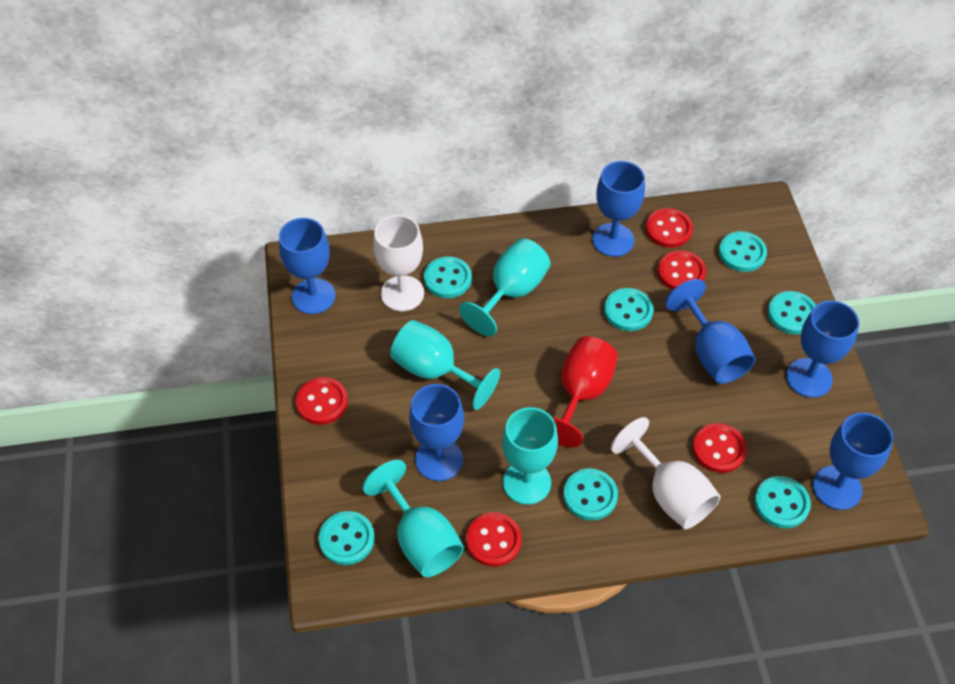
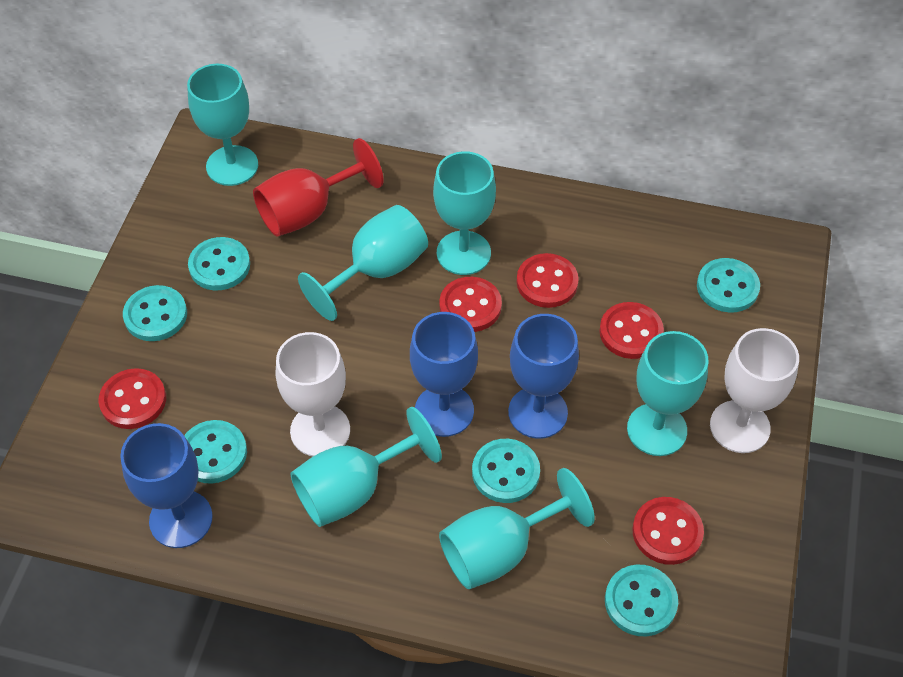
blue goblet: 6 -> 3
turquoise button: 7 -> 6
turquoise goblet: 4 -> 6

